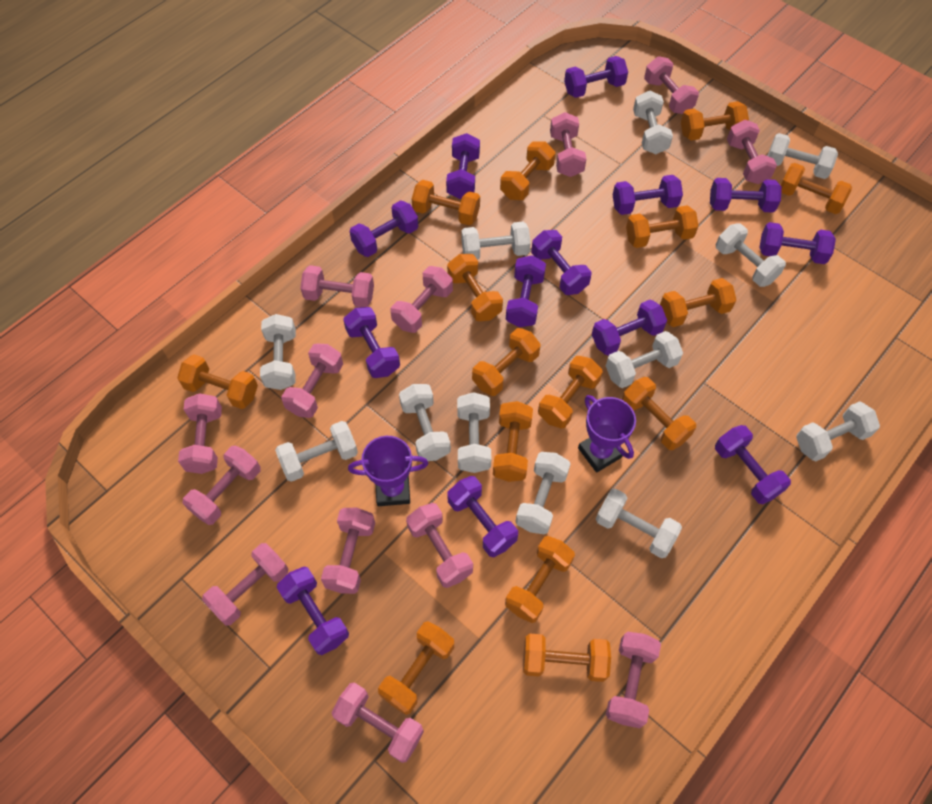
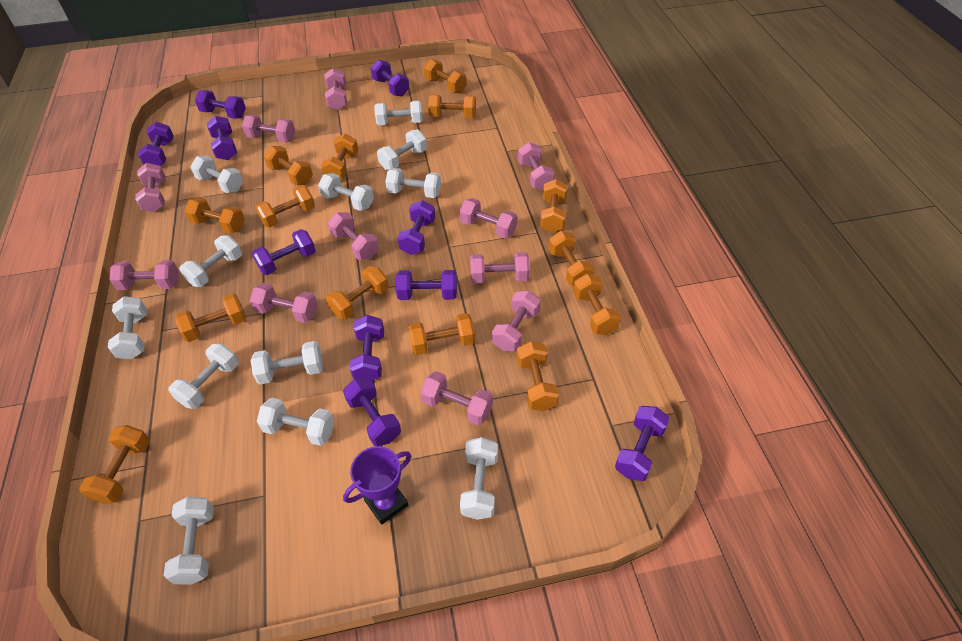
orange dumbbell: 15 -> 14
pink dumbbell: 13 -> 11
purple dumbbell: 13 -> 10
purple trophy: 2 -> 1

